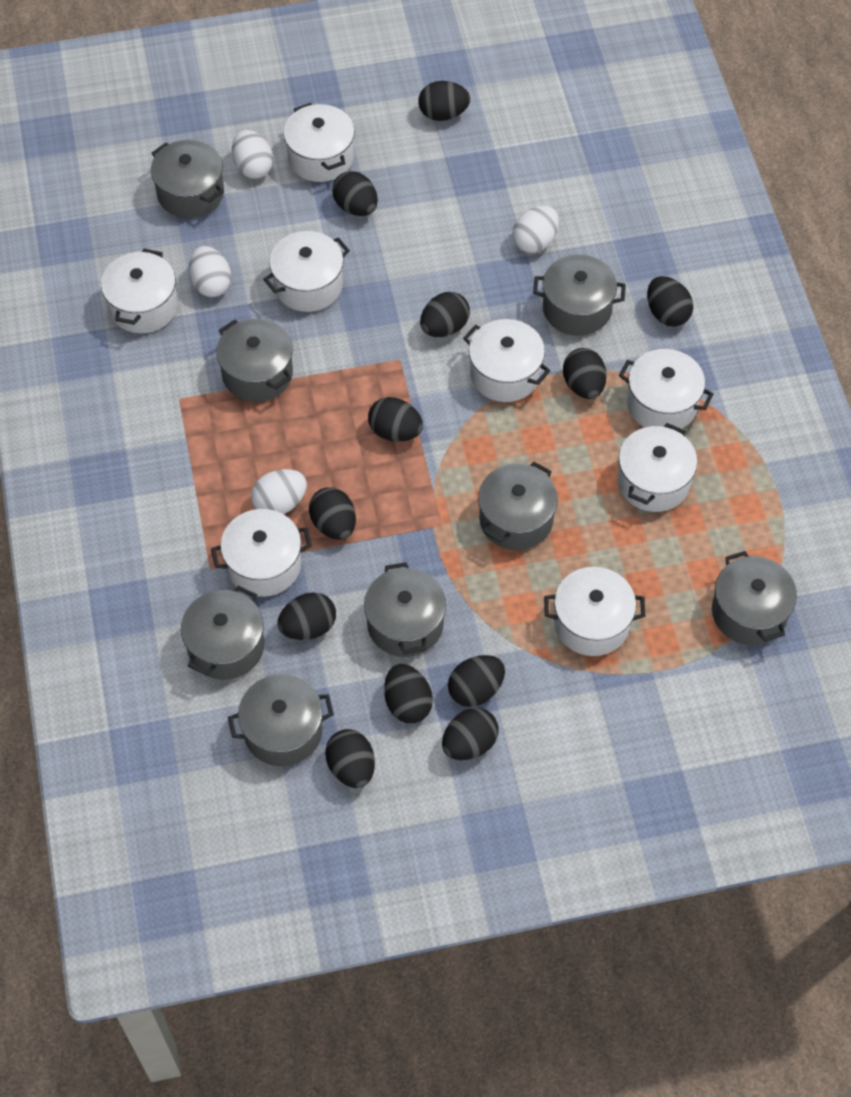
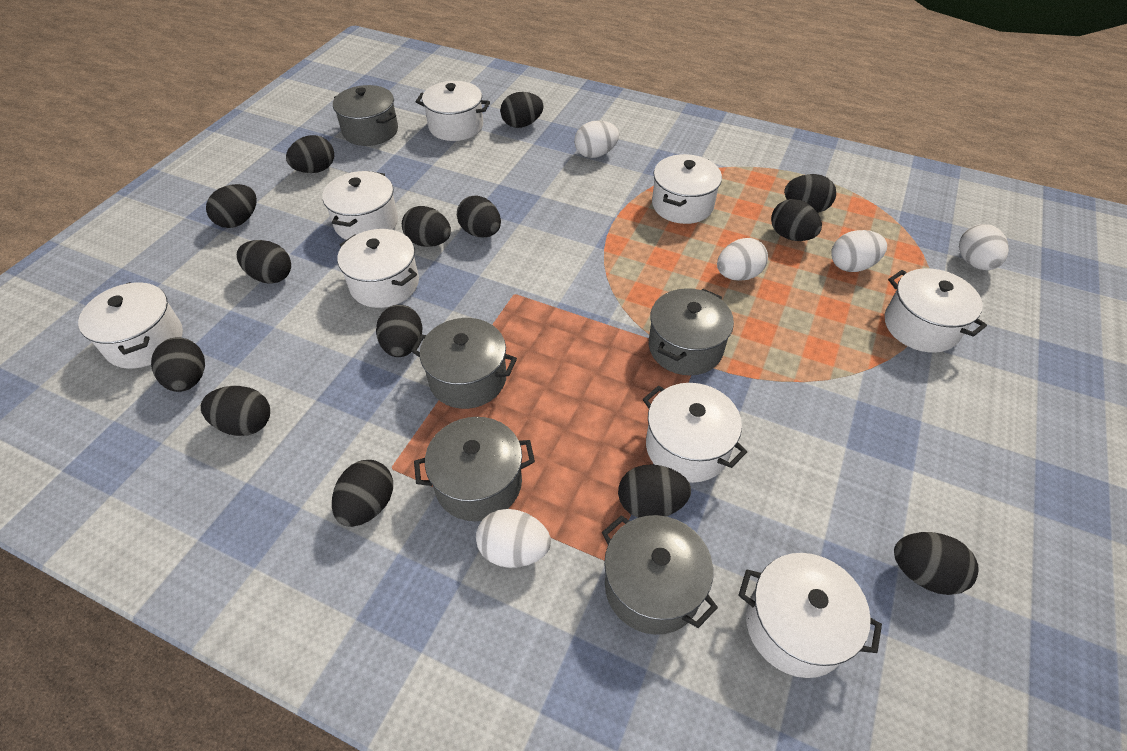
black egg: 12 -> 14
grey pot: 8 -> 5
white egg: 4 -> 5

